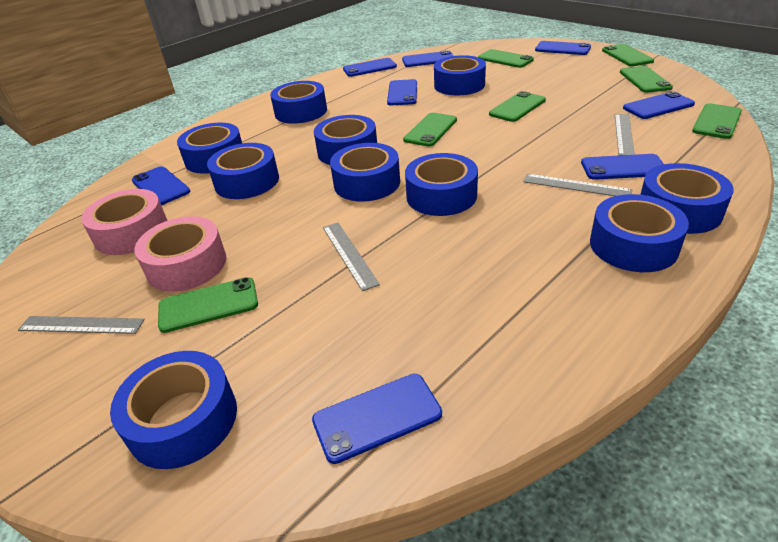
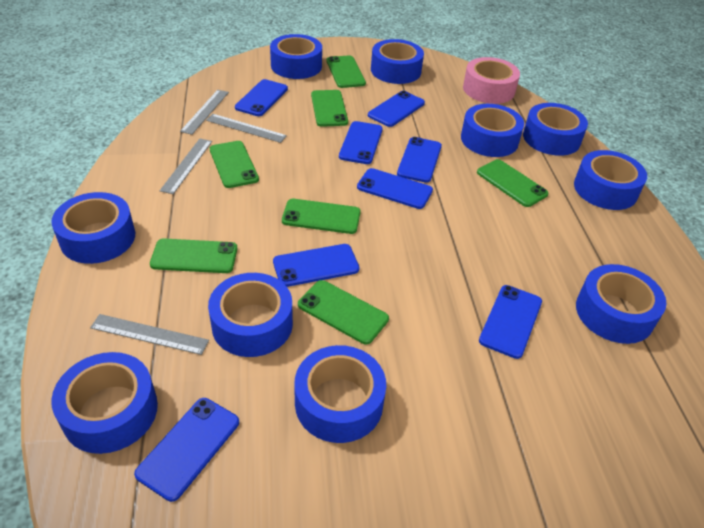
pink tape: 2 -> 1

